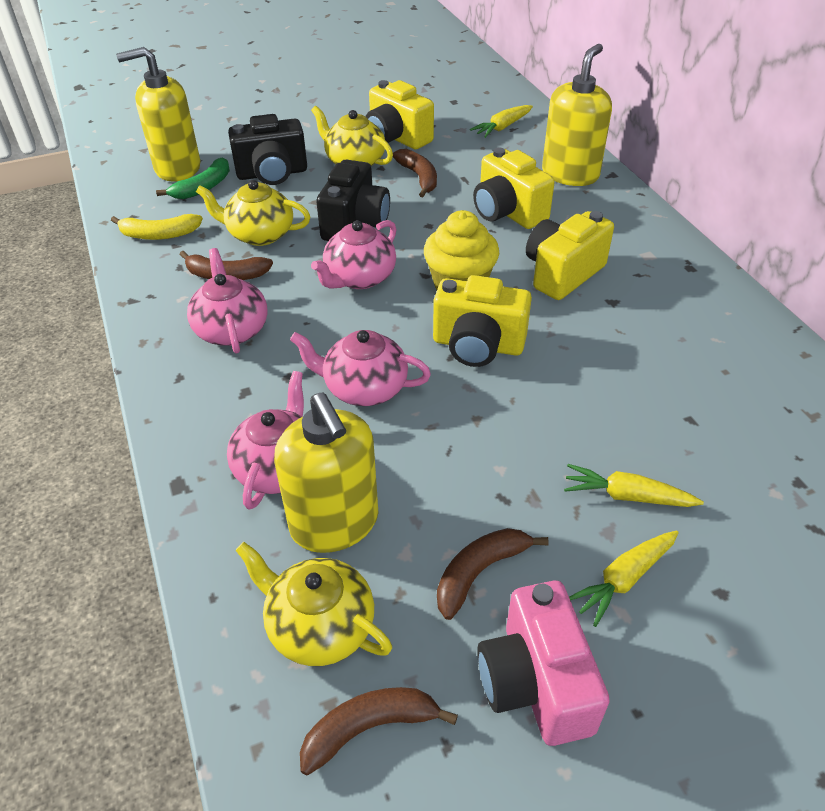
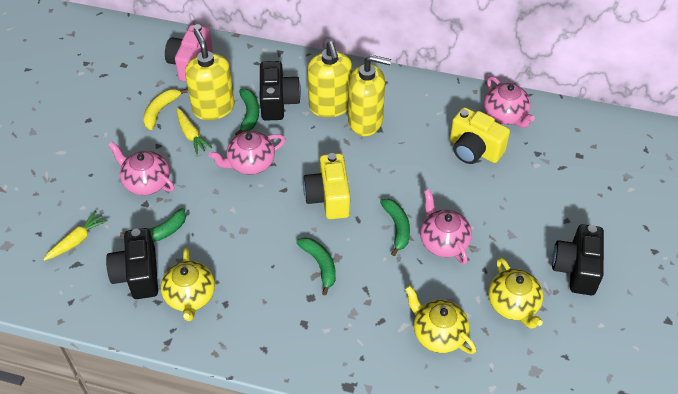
black camera: 2 -> 3
brown banana: 4 -> 0
green banana: 1 -> 4
yellow camera: 4 -> 2
yellow carrot: 3 -> 2
yellow cupcake: 1 -> 0

